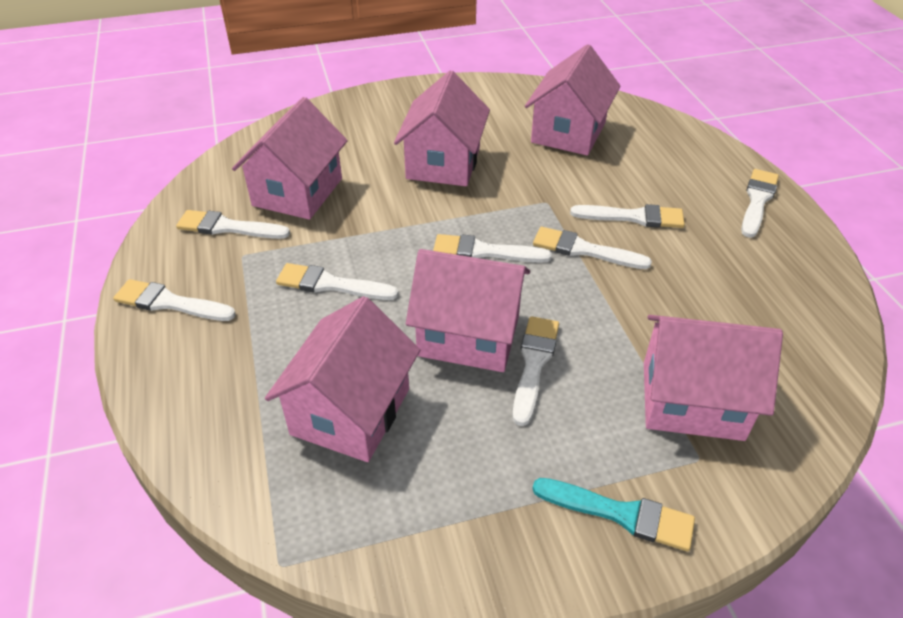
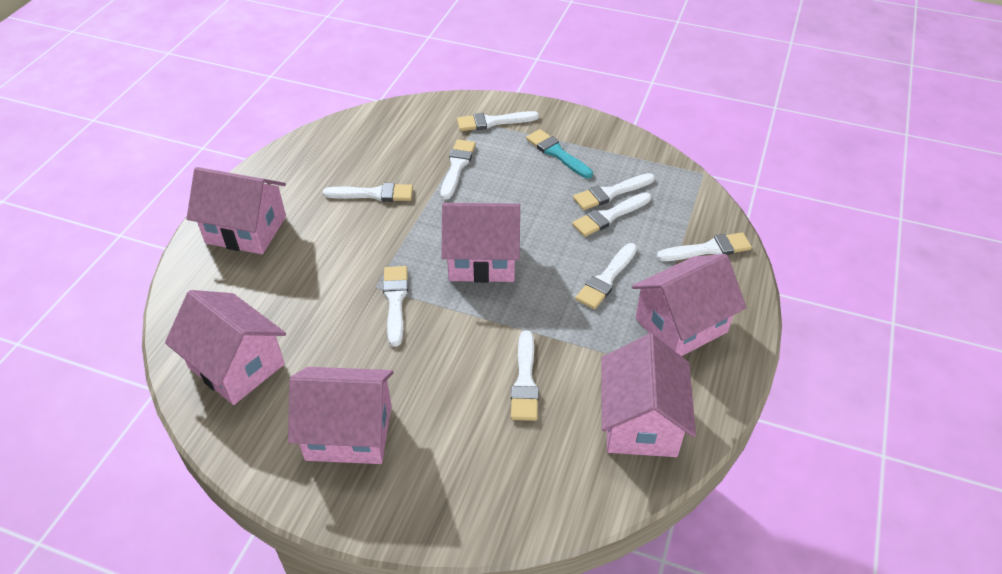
white brush: 8 -> 9

